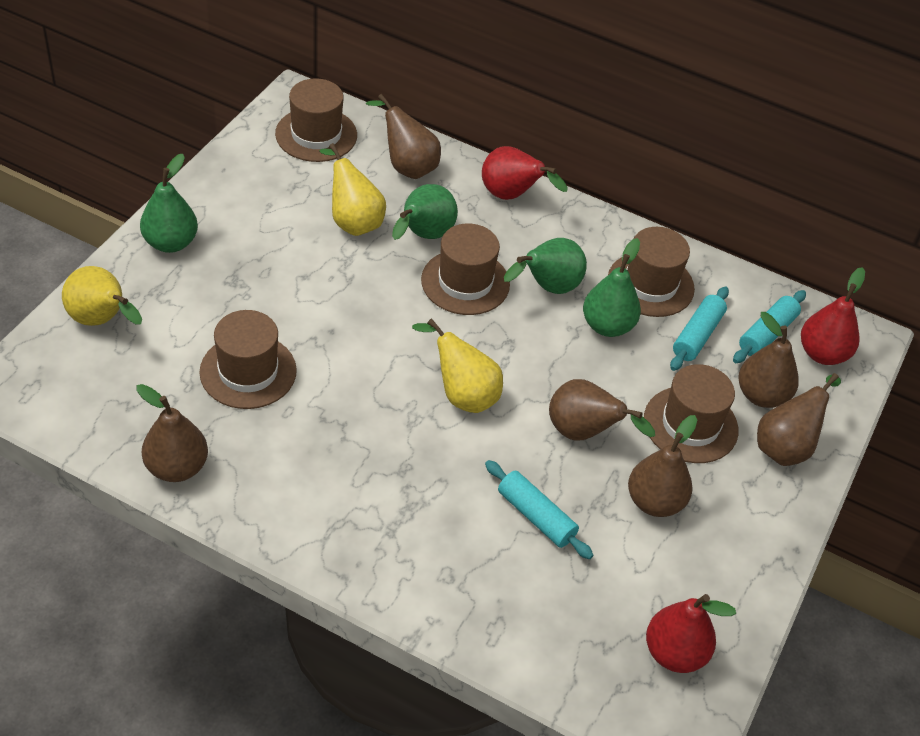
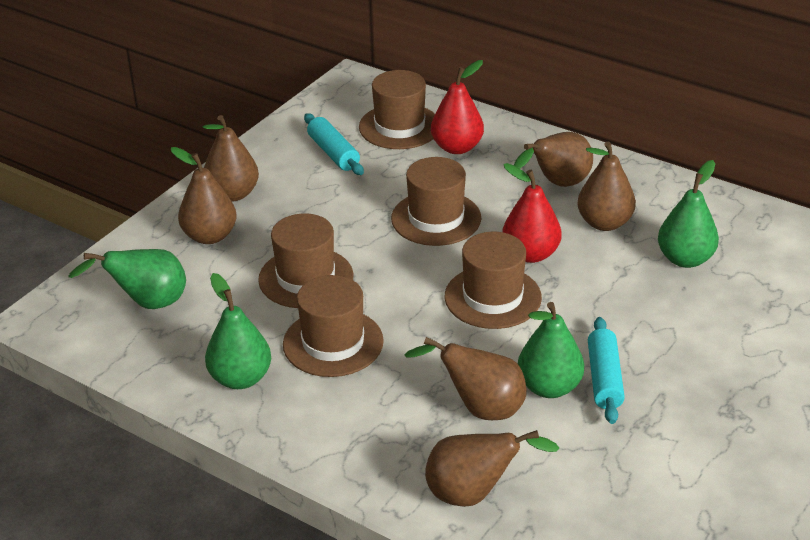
red pear: 3 -> 2
turquoise rolling pin: 3 -> 2
yellow pear: 3 -> 0

